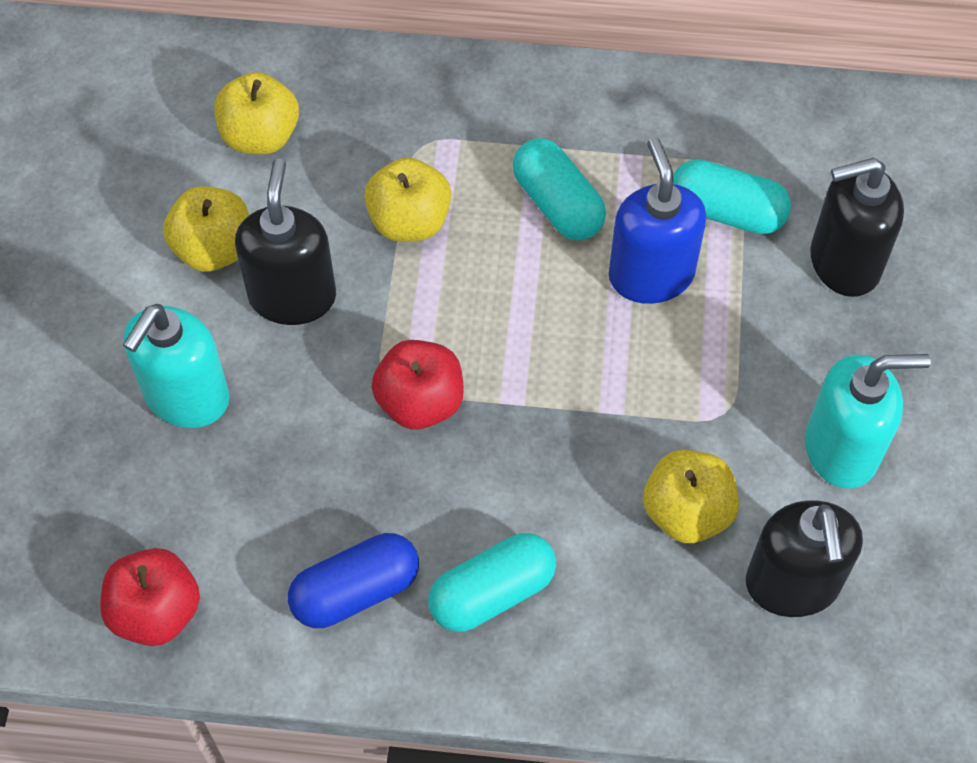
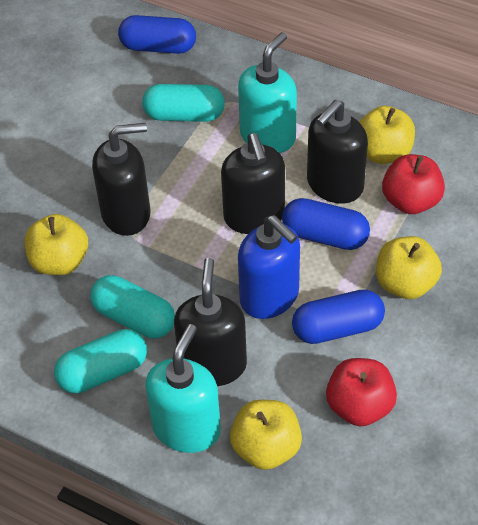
black soap dispenser: 3 -> 4
blue capsule: 1 -> 3

